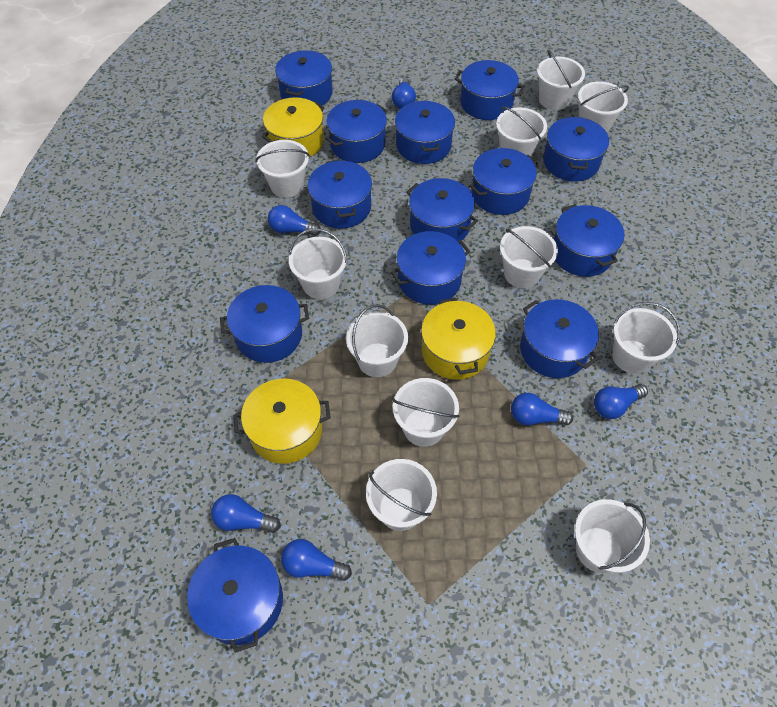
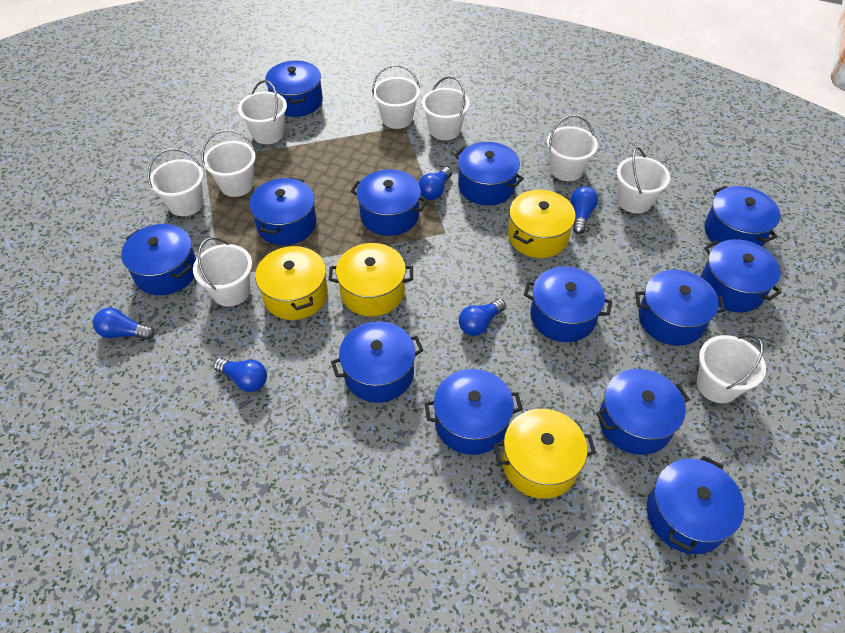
blue light bulb: 6 -> 5
white bucket: 11 -> 9
yellow pot: 3 -> 4

